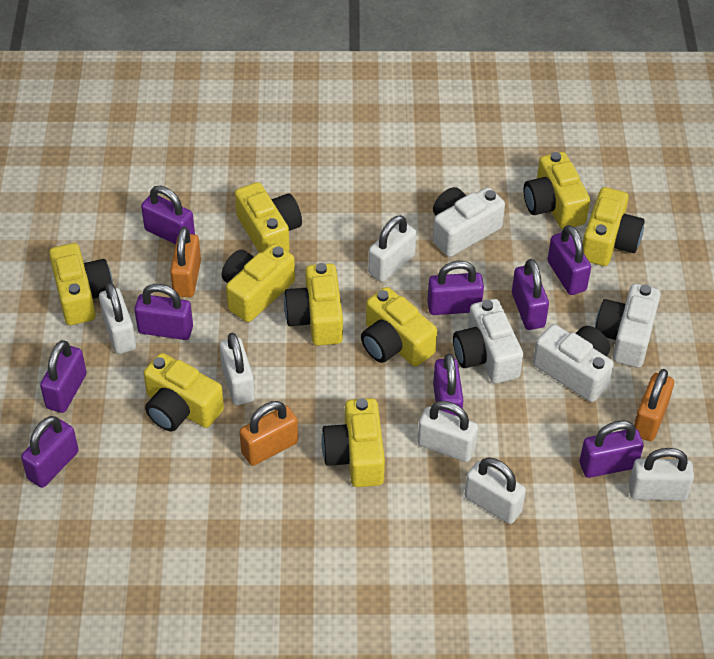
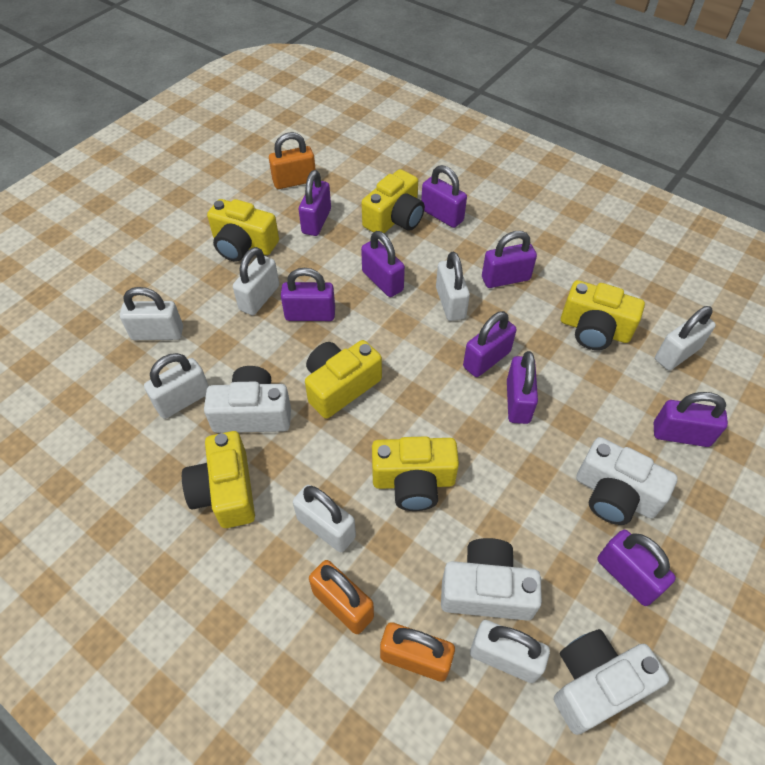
white padlock: 6 -> 7
yellow camera: 9 -> 6

